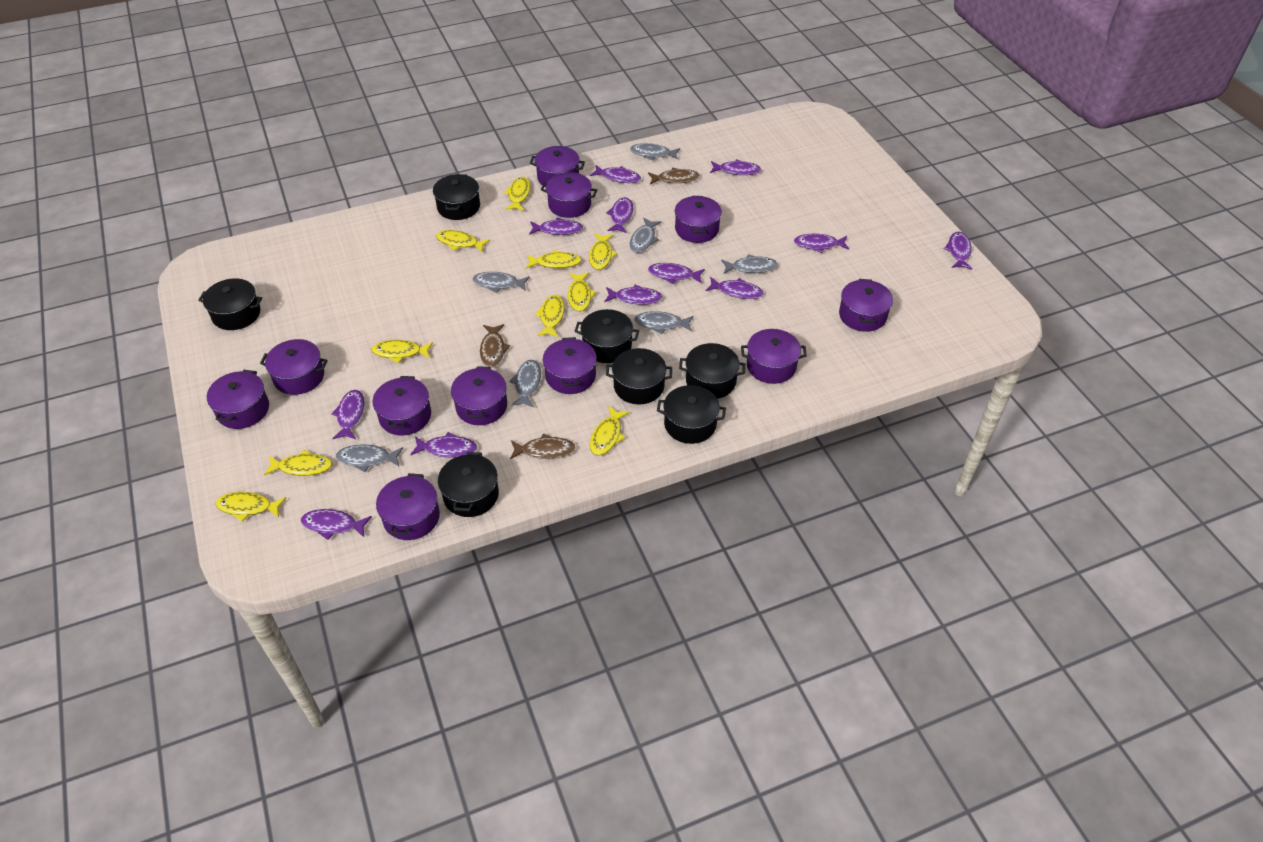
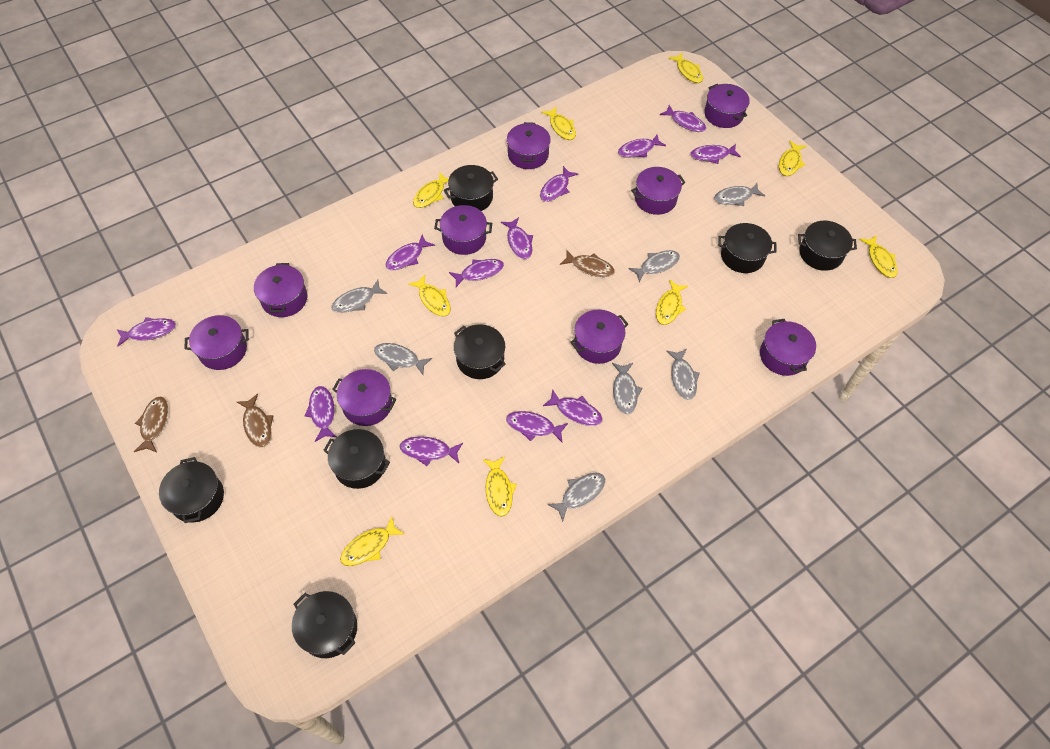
purple pot: 11 -> 9
yellow fish: 10 -> 9

